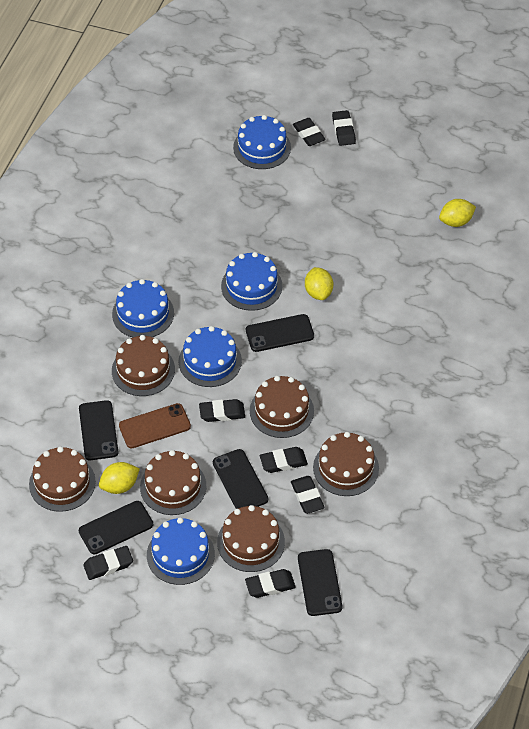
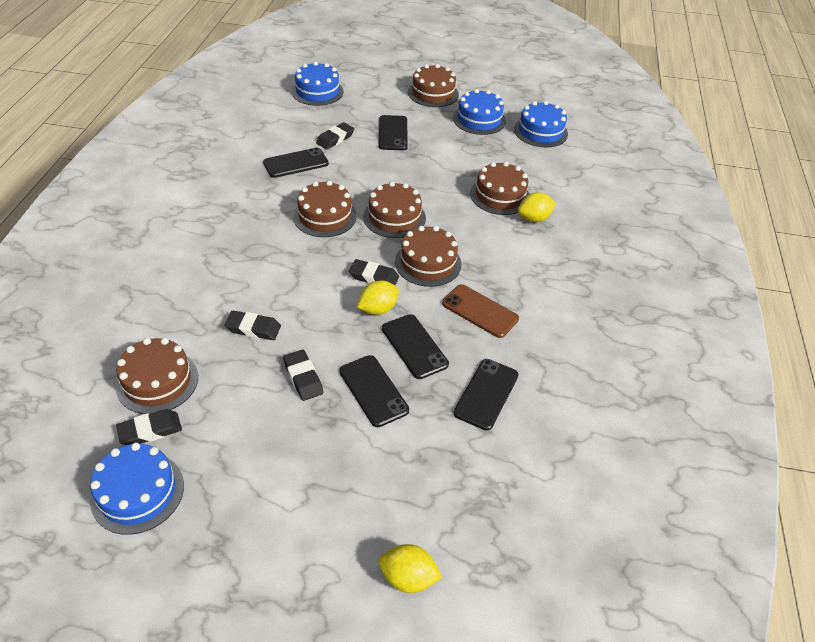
black eraser: 7 -> 5
blue cake: 5 -> 4

